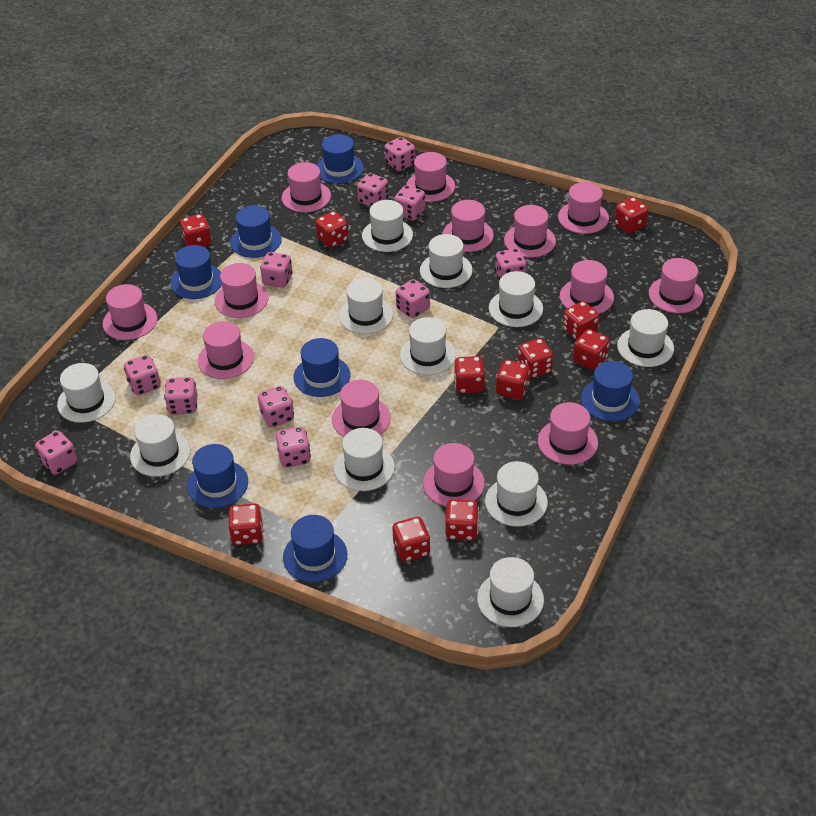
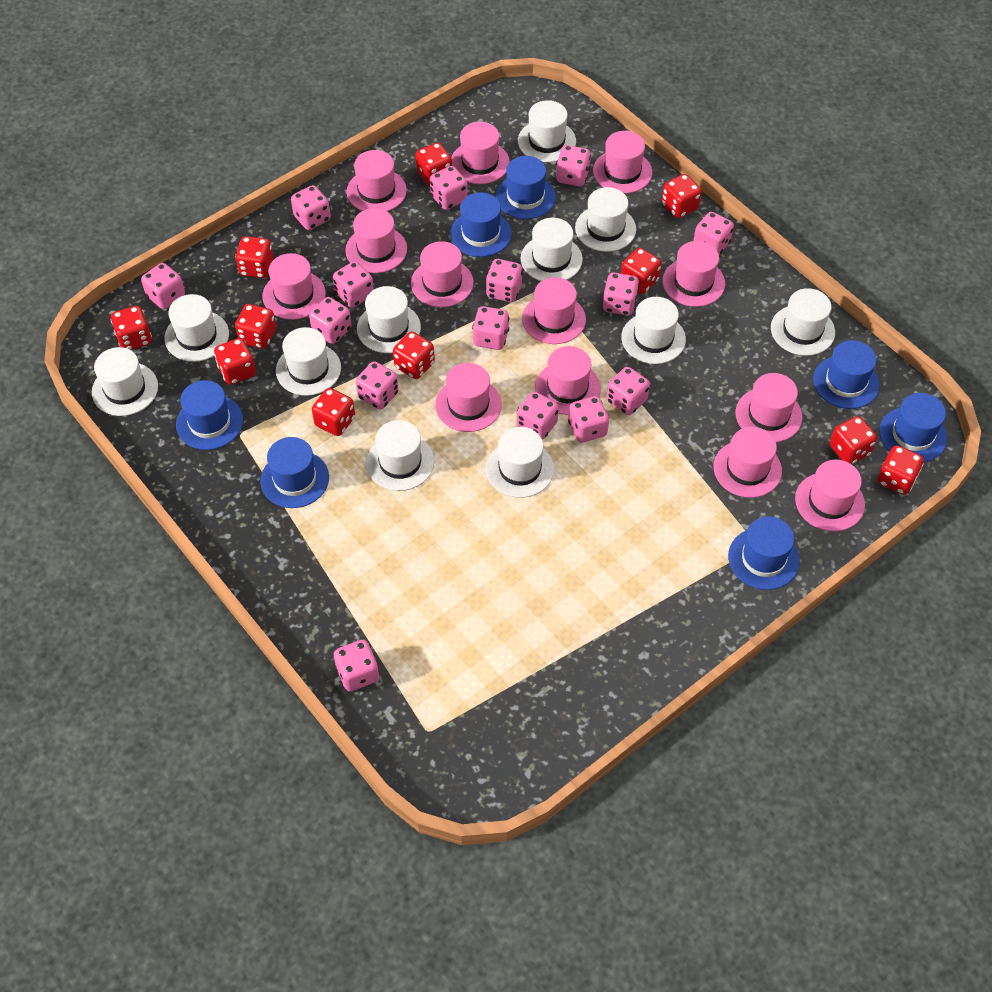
pink dice: 11 -> 15

